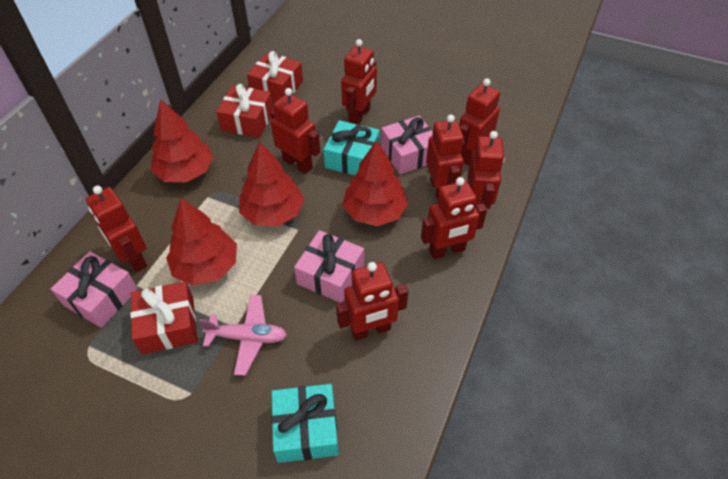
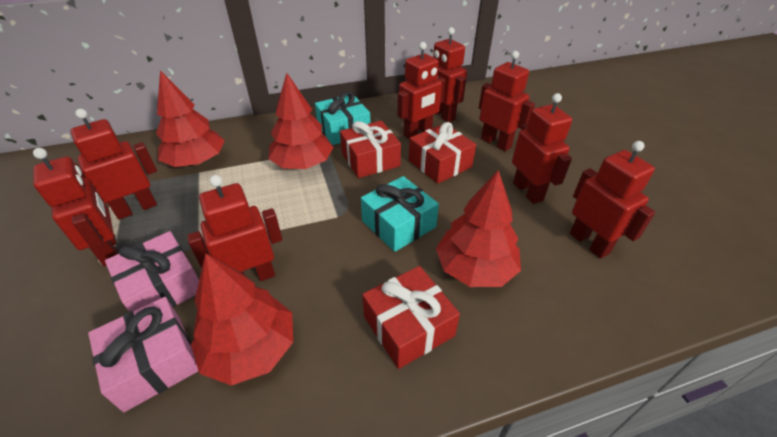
pink gift: 3 -> 2
pink plane: 1 -> 0

